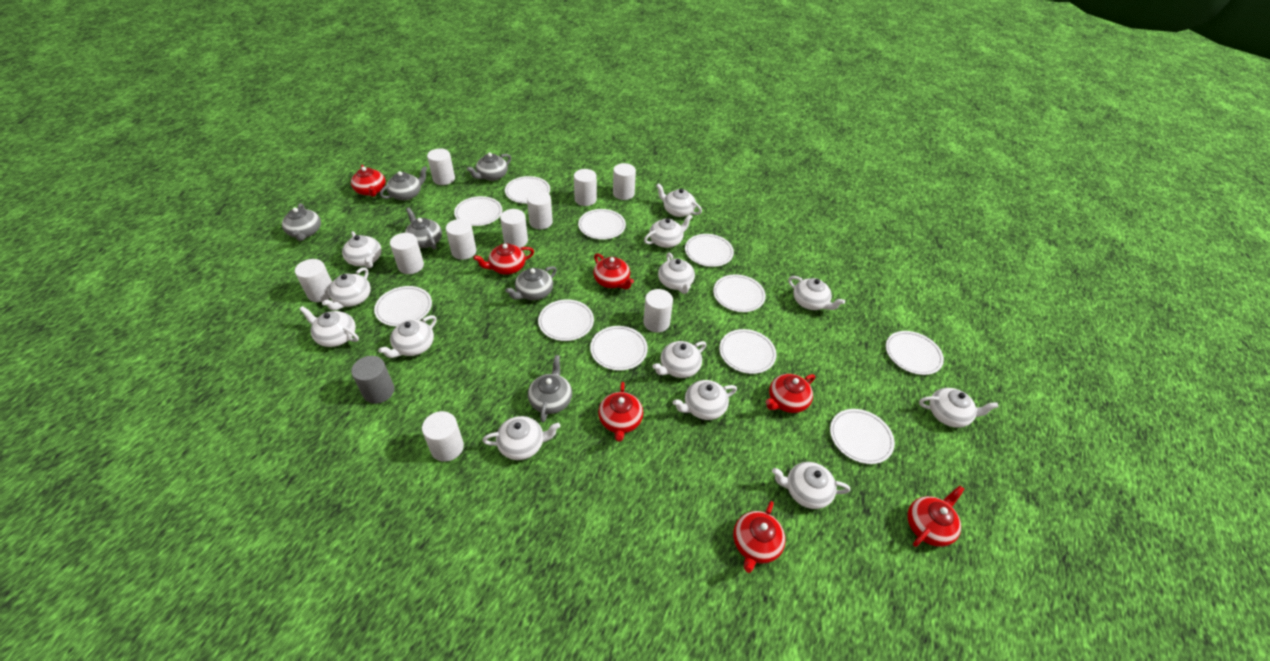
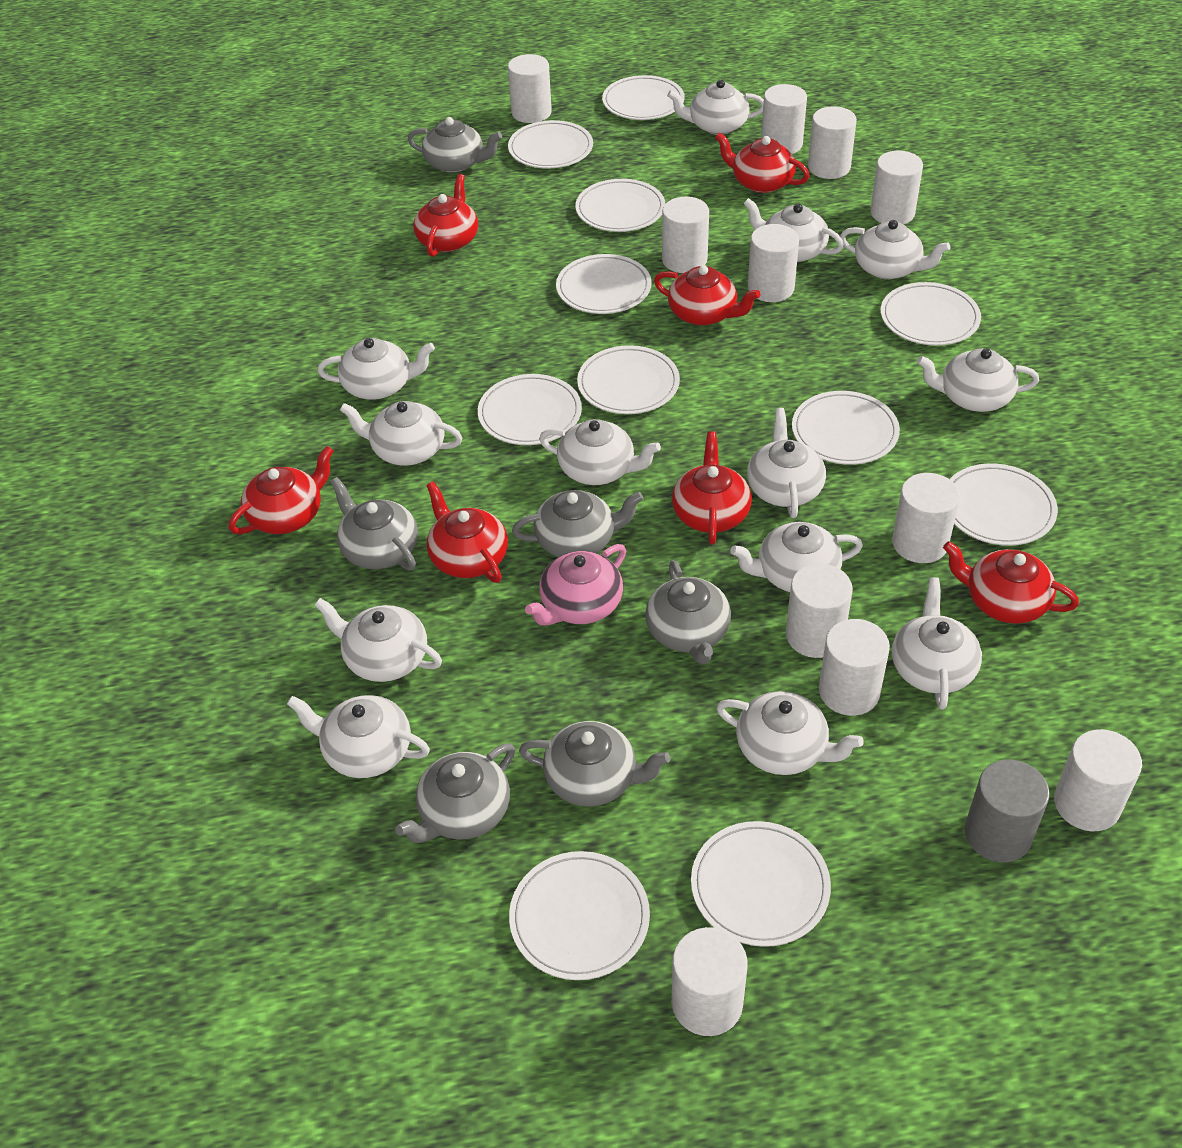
pink teapot: 0 -> 1
white cylinder: 10 -> 11

